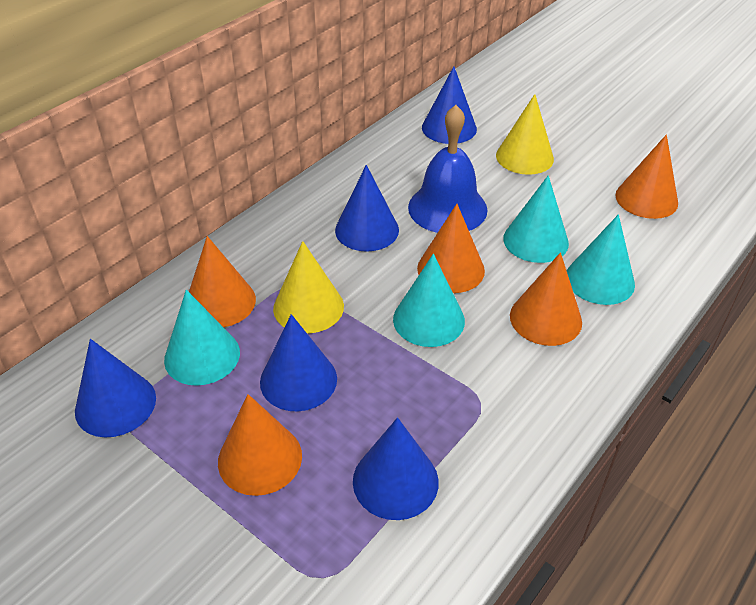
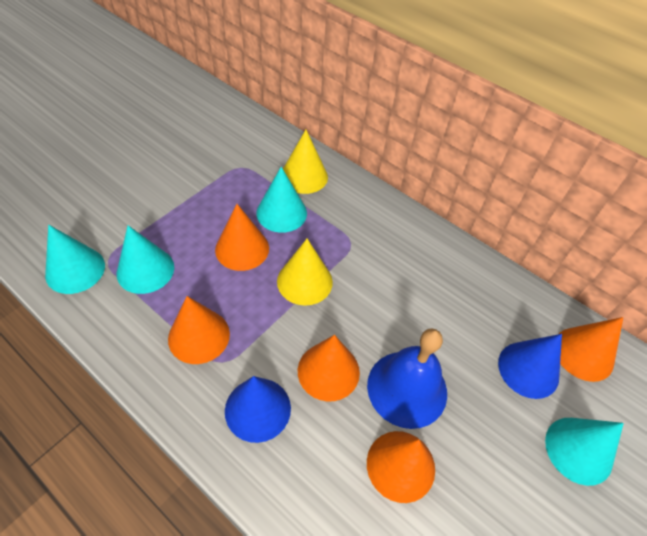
blue cone: 5 -> 2

